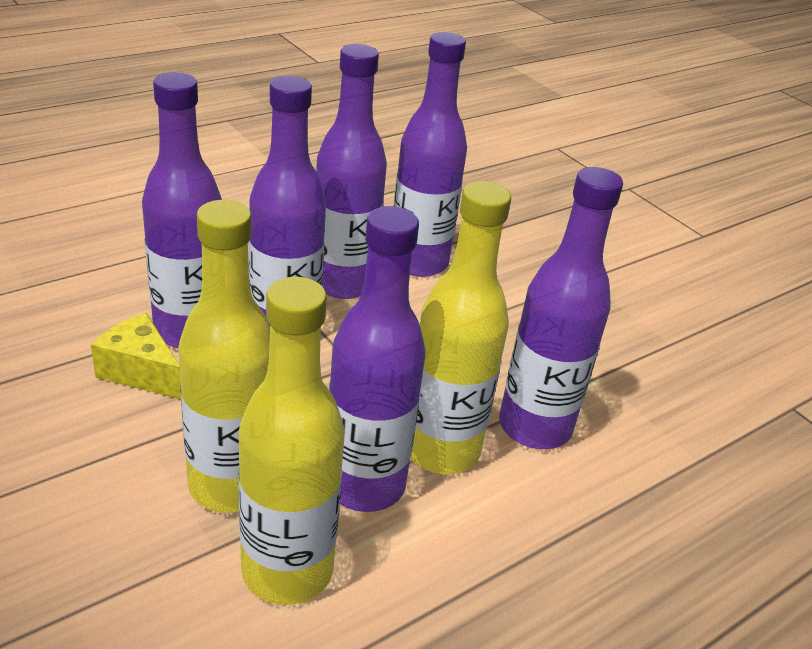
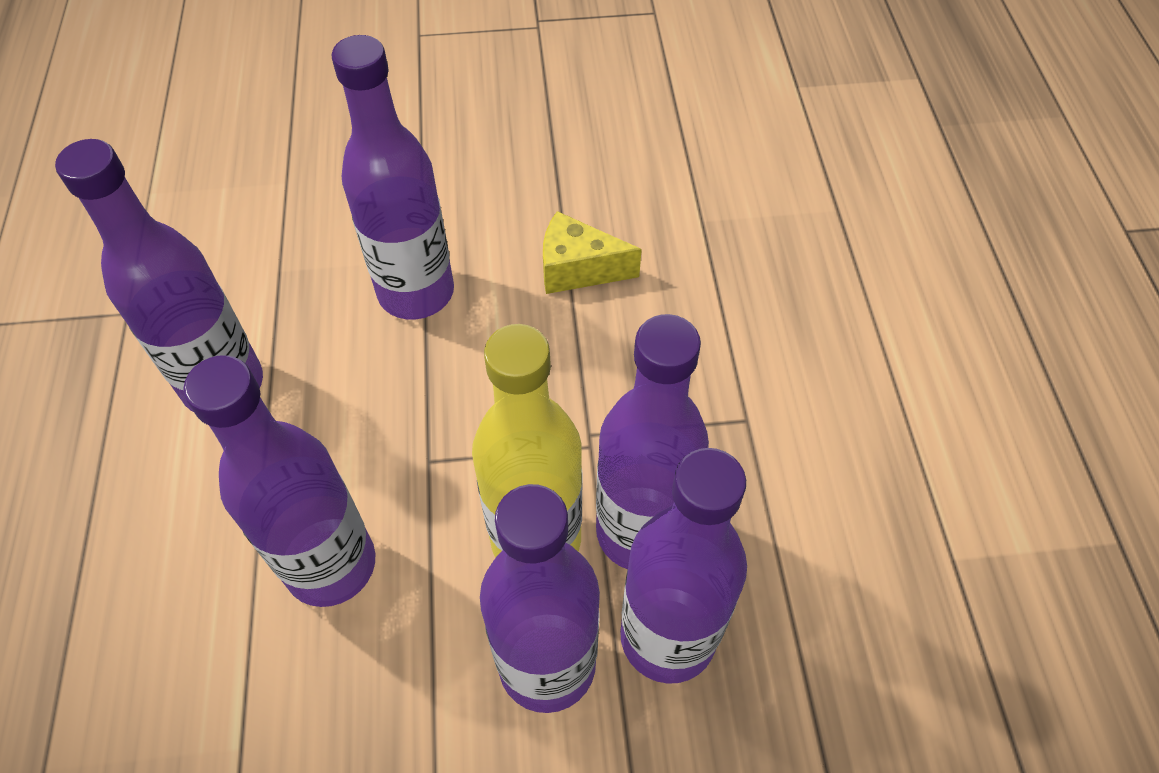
yellow bottle: 3 -> 1

